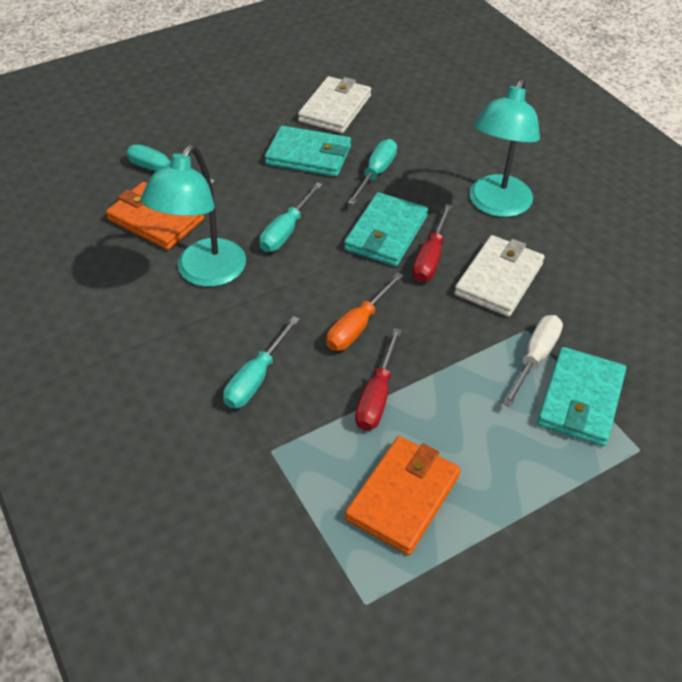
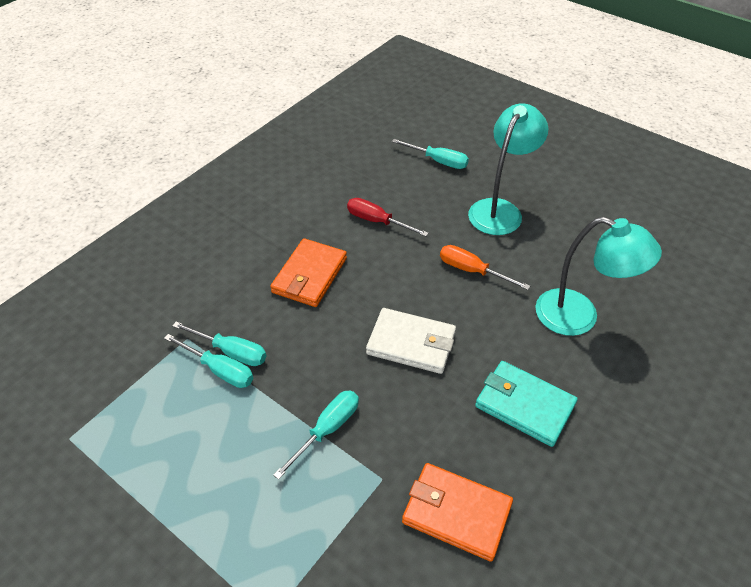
red screwdriver: 2 -> 1
turquoise wallet: 3 -> 1
white screwdriver: 1 -> 0
white wallet: 2 -> 1

